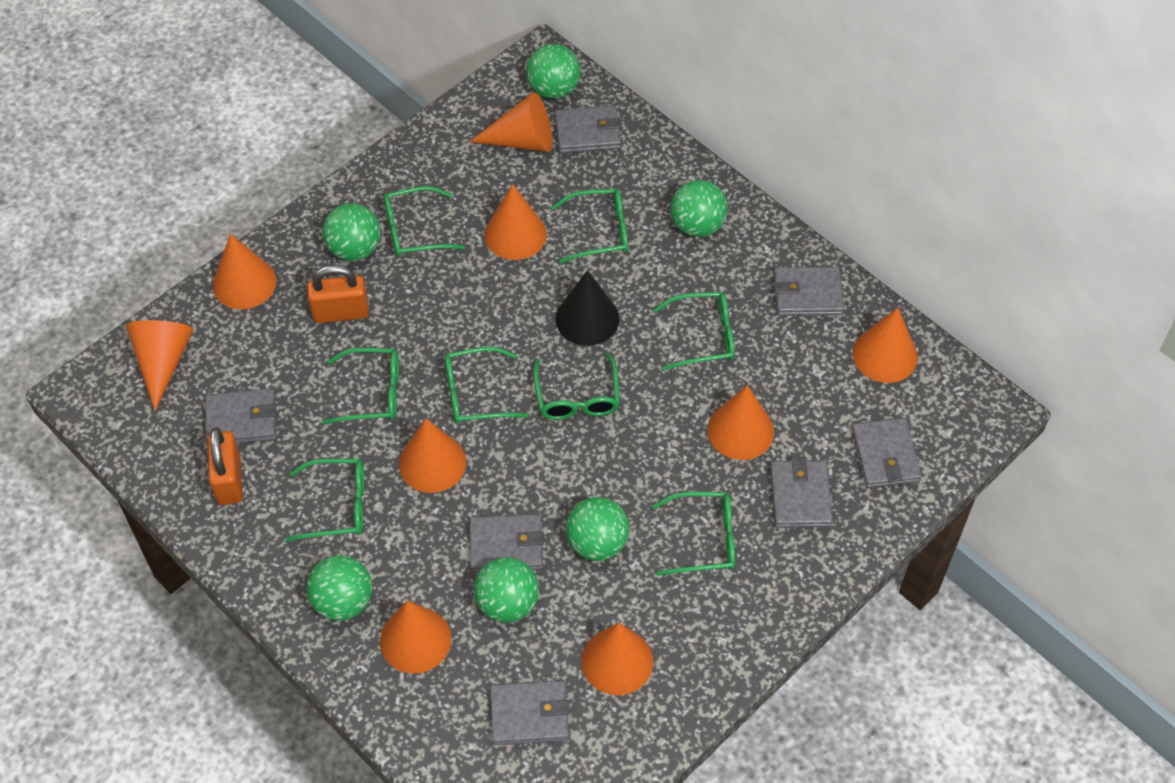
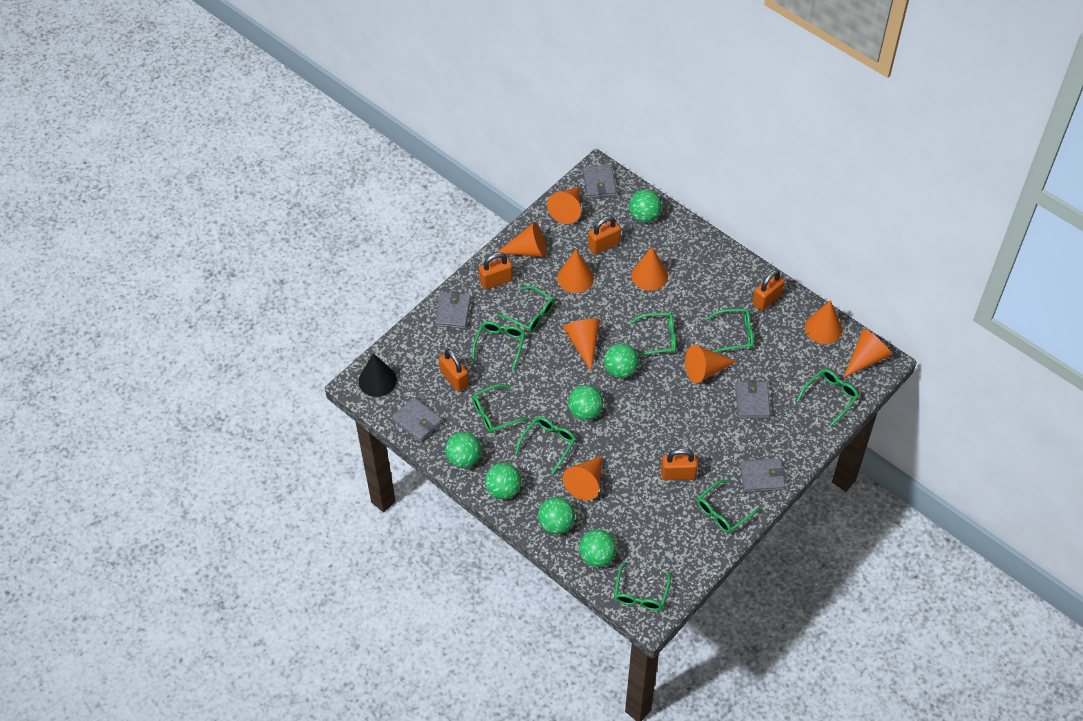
green ball: 6 -> 7
green glasses: 8 -> 9
grey wallet: 7 -> 5
orange padlock: 2 -> 5

